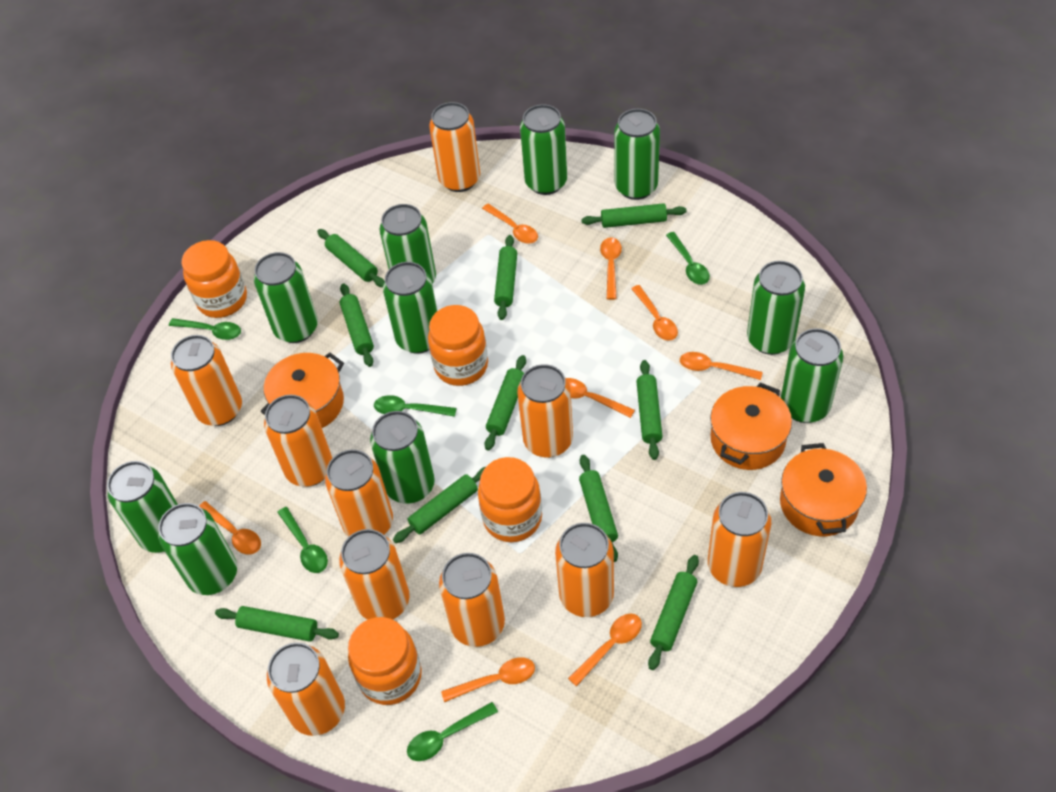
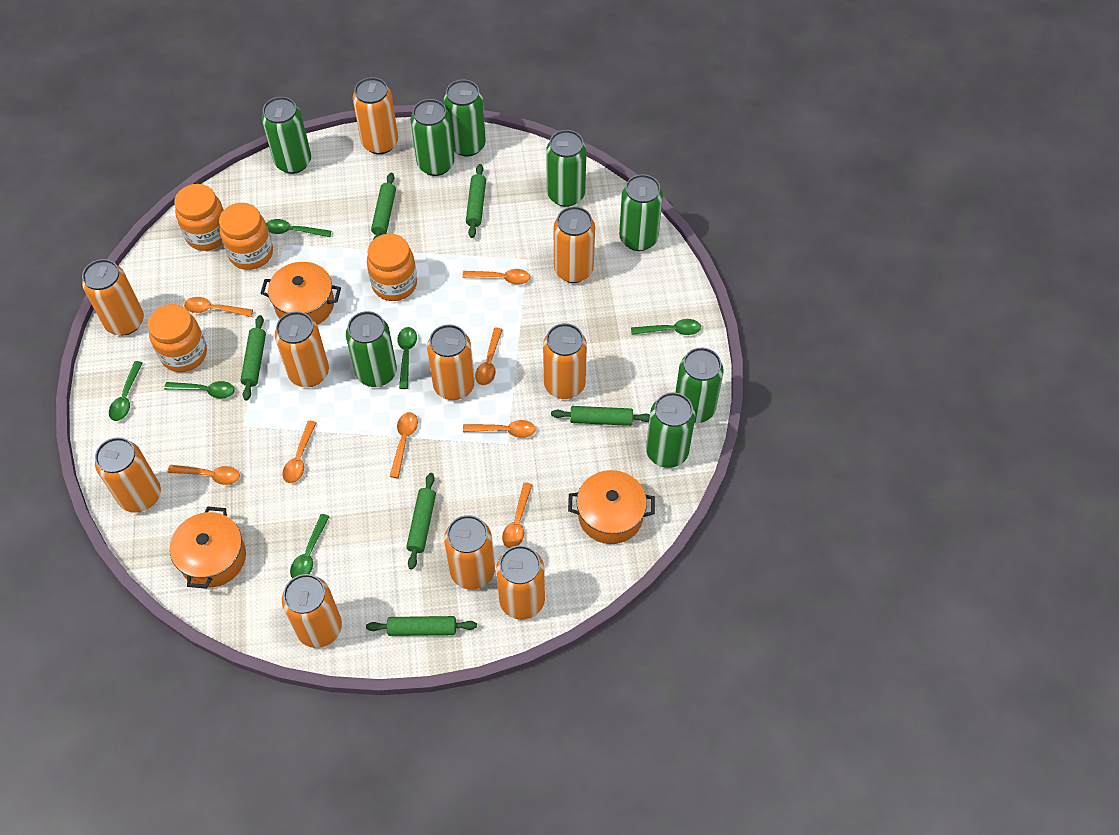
green can: 10 -> 8
green rolling pin: 10 -> 6
green spoon: 5 -> 6

